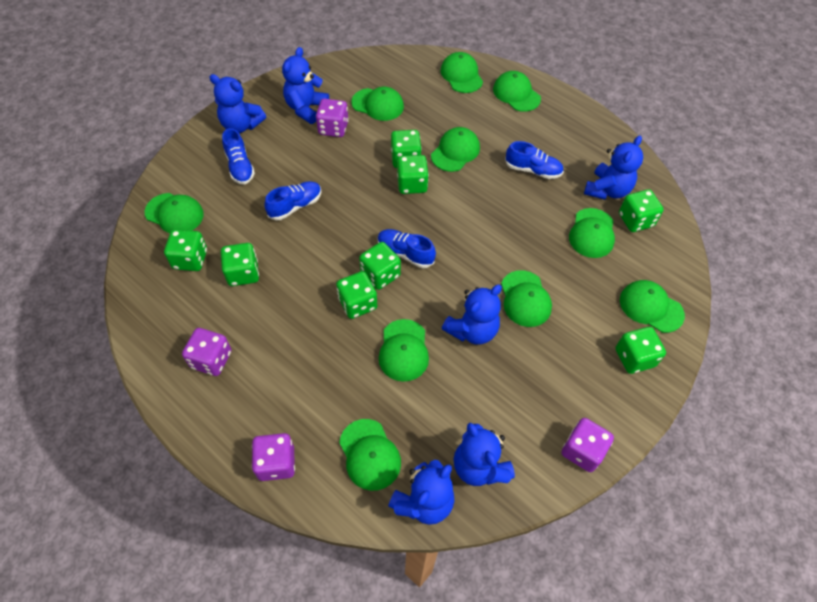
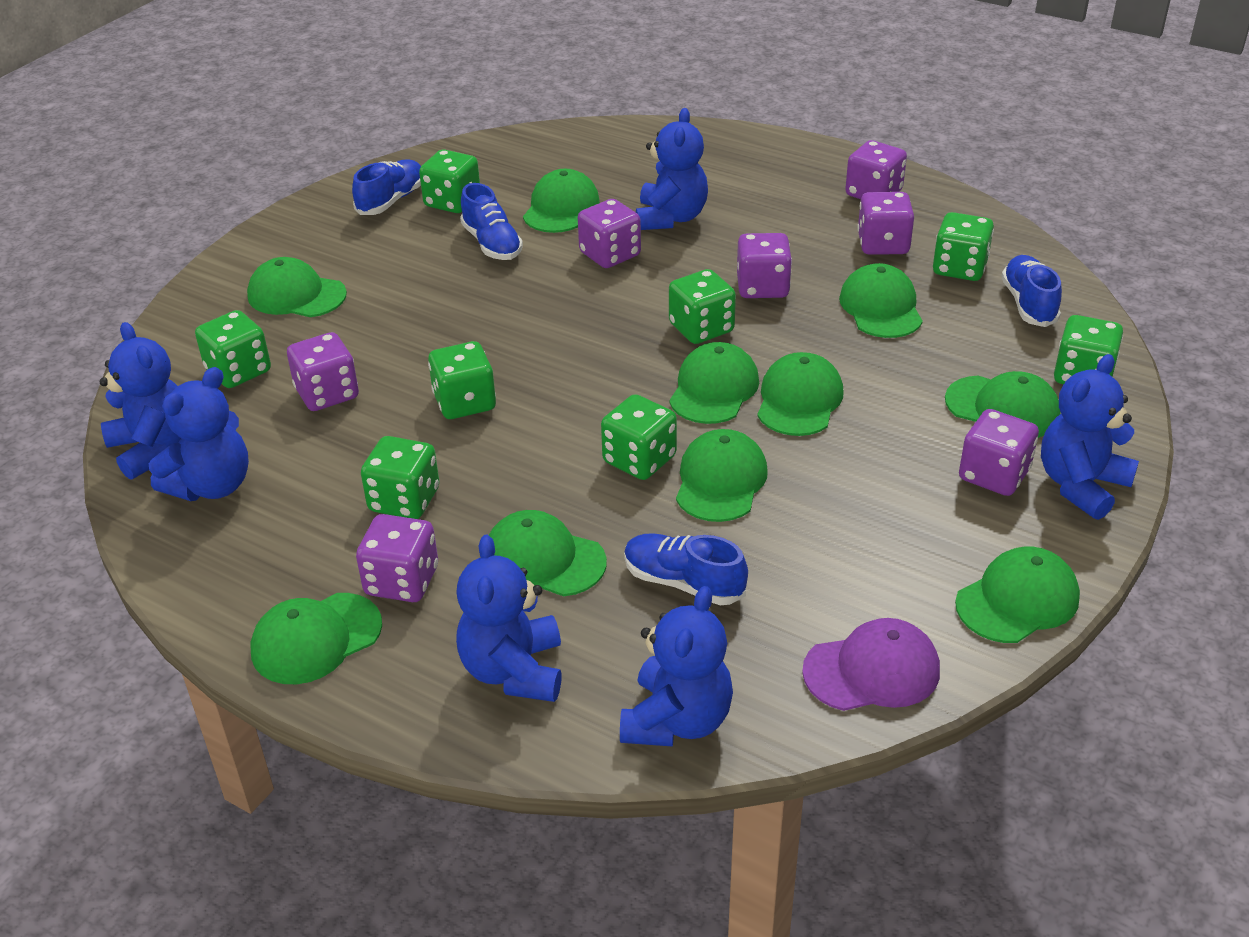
purple cap: 0 -> 1
purple dice: 4 -> 7

